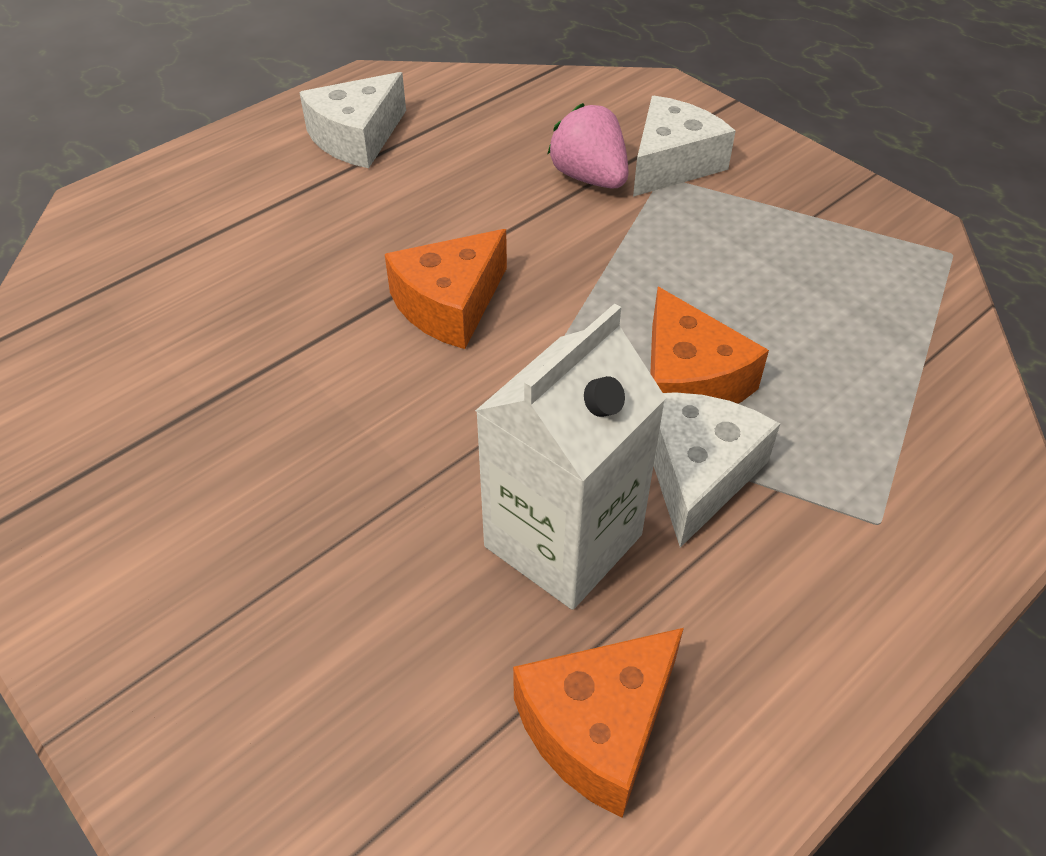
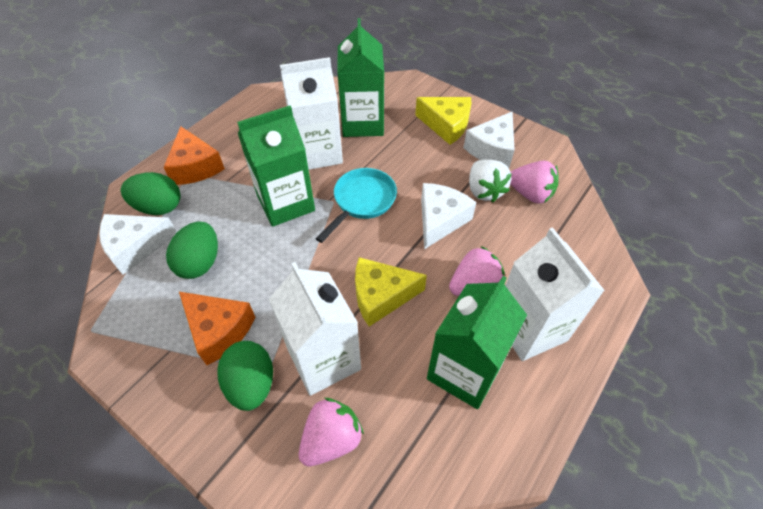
green carton: 0 -> 3
green egg: 0 -> 3
orange cheese: 3 -> 2
pink strawberry: 1 -> 3
turquoise pan: 0 -> 1
white carton: 1 -> 3
white strawberry: 0 -> 1
yellow cheese: 0 -> 2

